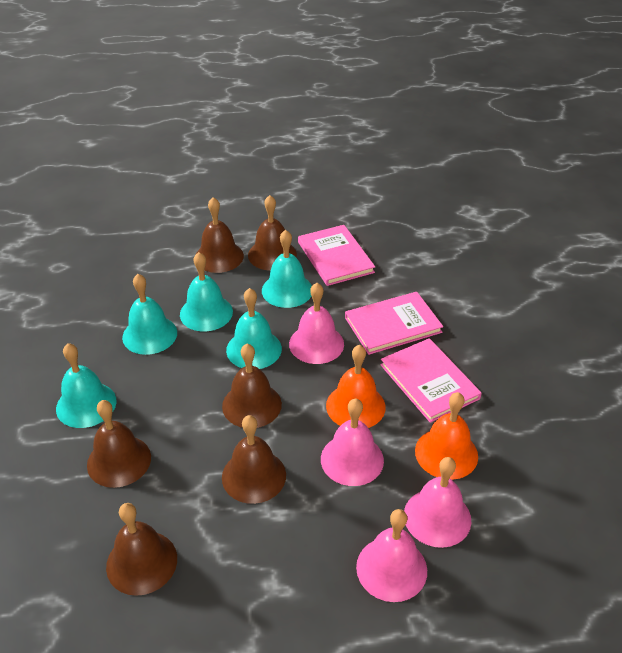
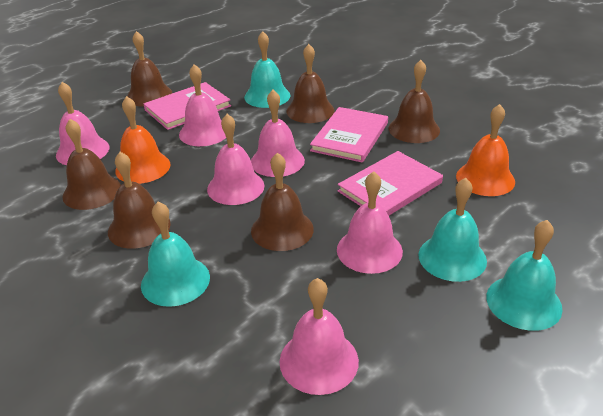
pink bell: 4 -> 6
turquoise bell: 5 -> 4

